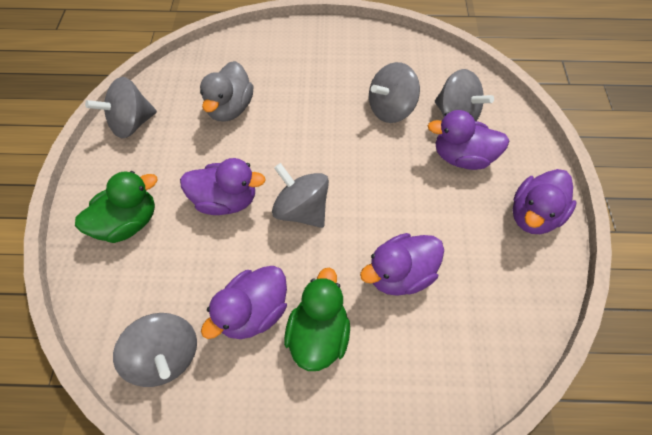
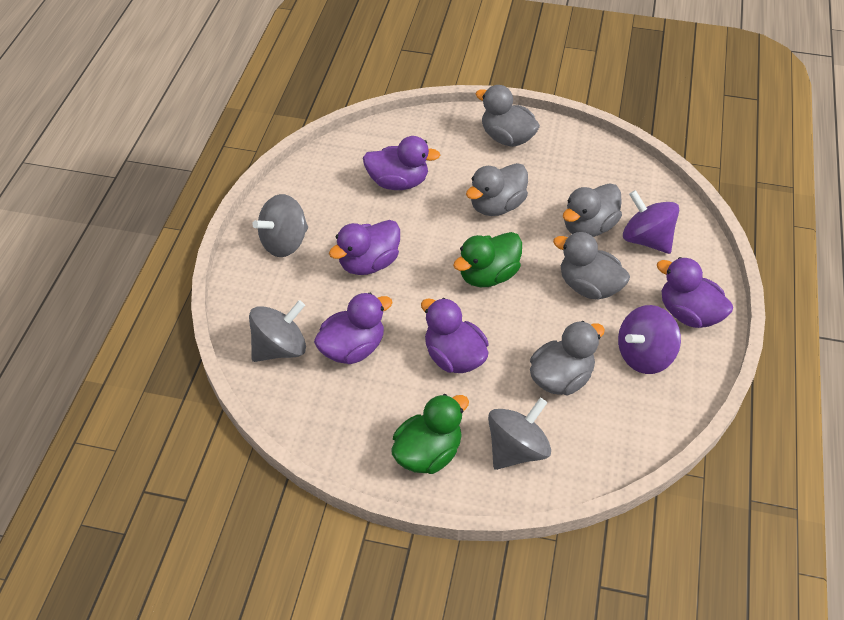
grey duck: 1 -> 5
grey spinning top: 5 -> 3
purple spinning top: 0 -> 2

